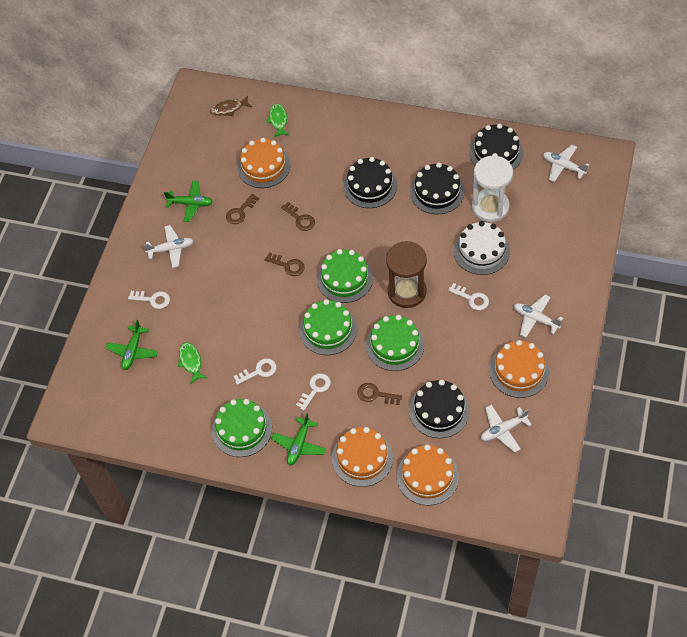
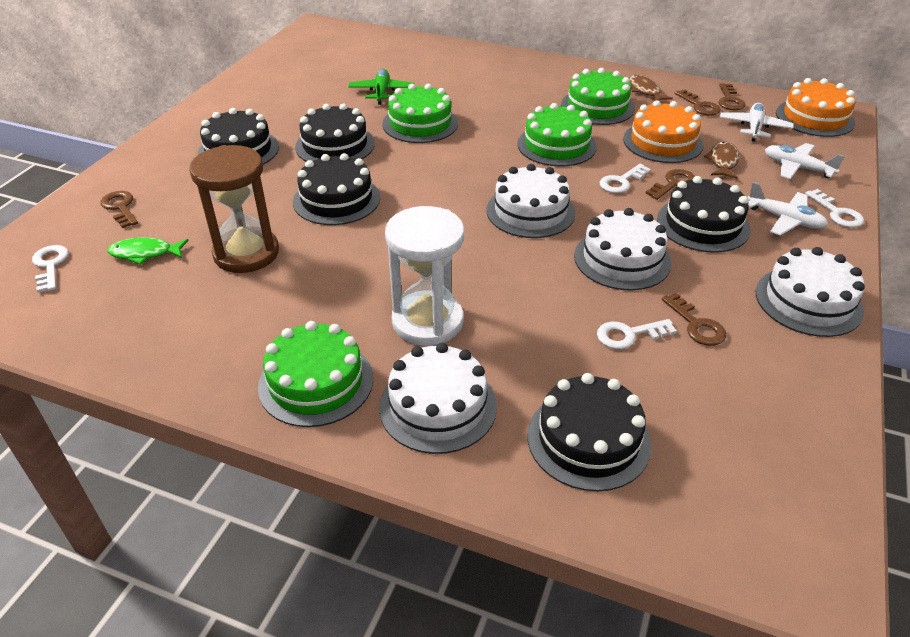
black cake: 4 -> 5
brown fish: 1 -> 2
brown key: 4 -> 5
green fish: 2 -> 1
green plane: 3 -> 1
orange cake: 4 -> 2
white cake: 1 -> 4
white plane: 4 -> 3

